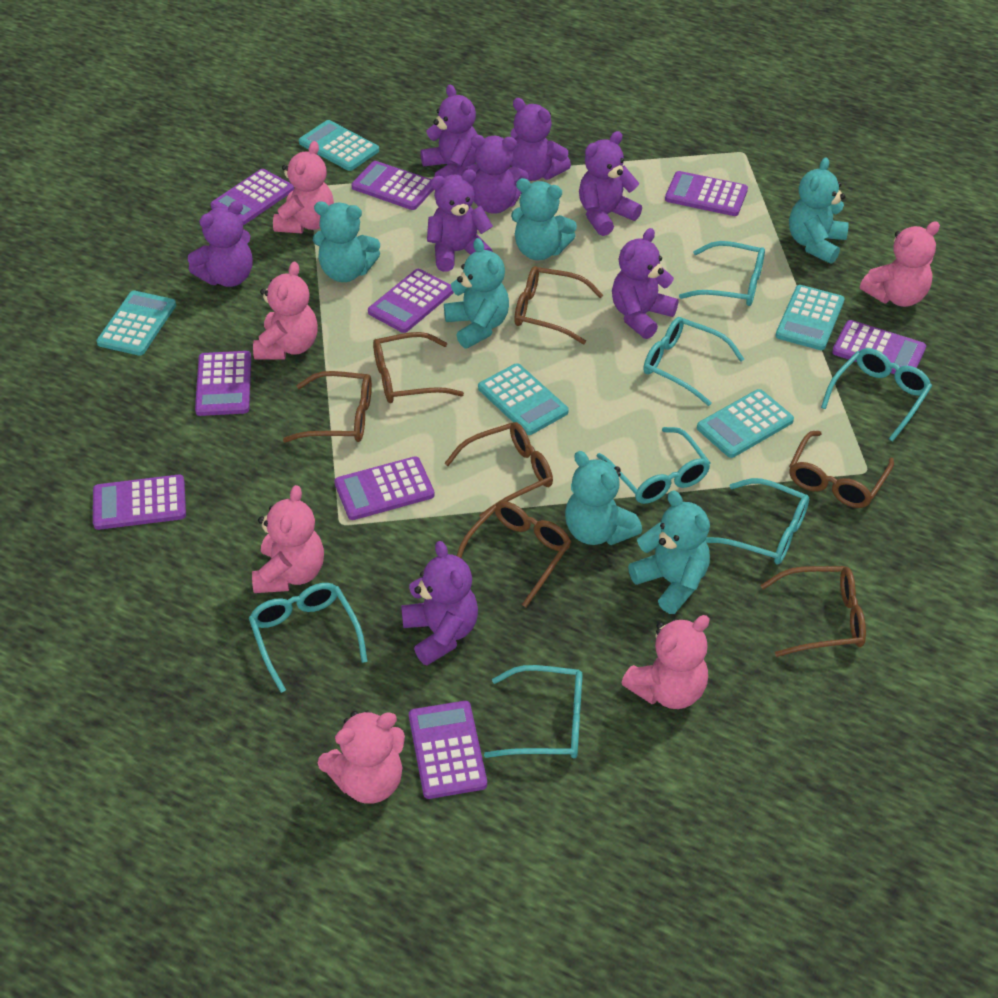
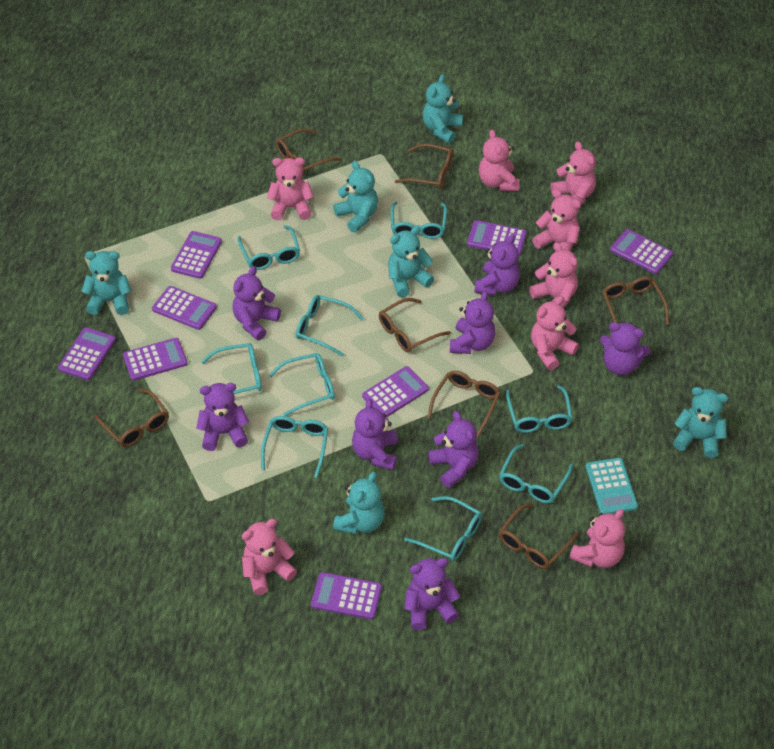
pink teddy bear: 6 -> 8
purple calculator: 9 -> 8
turquoise calculator: 5 -> 1
turquoise glasses: 7 -> 9

